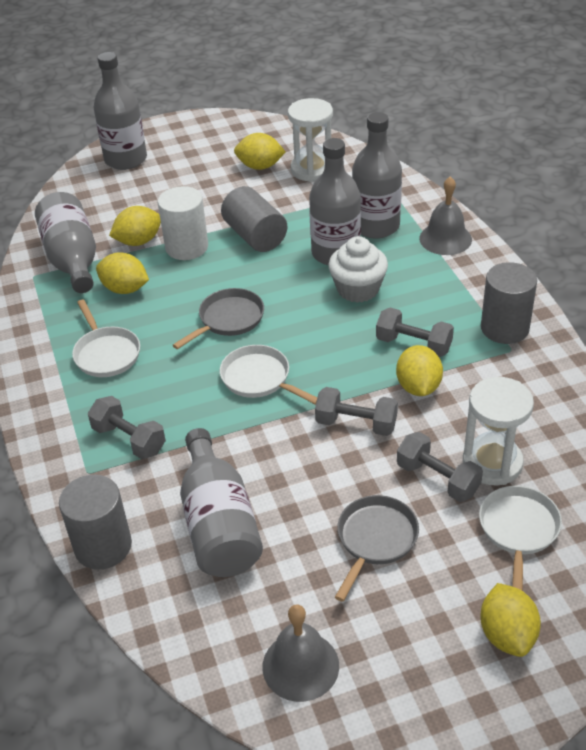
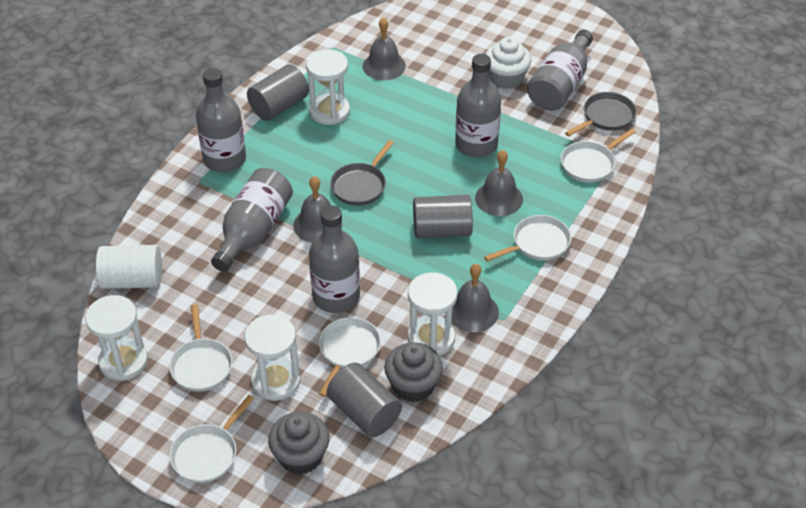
grey bell: 2 -> 4
grey cupcake: 0 -> 2
grey dumbbell: 4 -> 0
white hourglass: 2 -> 4
white pan: 3 -> 5
yellow lemon: 5 -> 0

